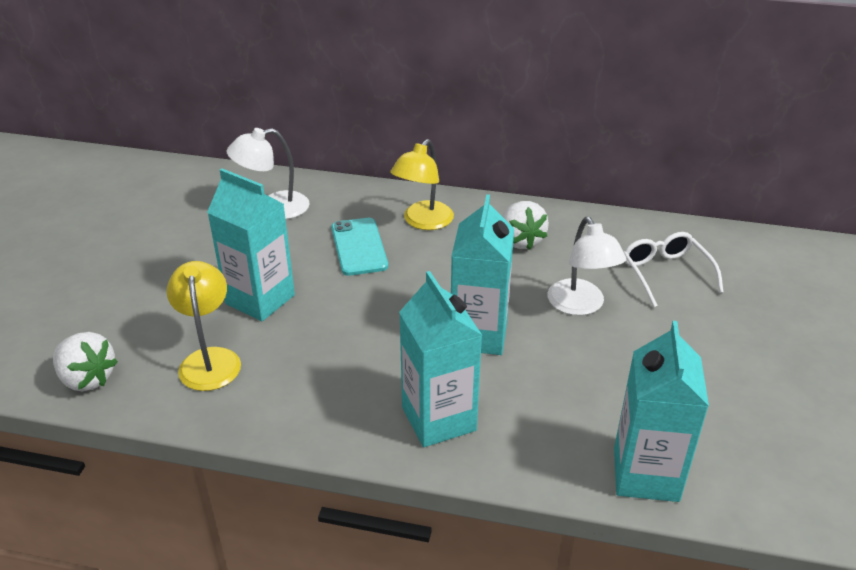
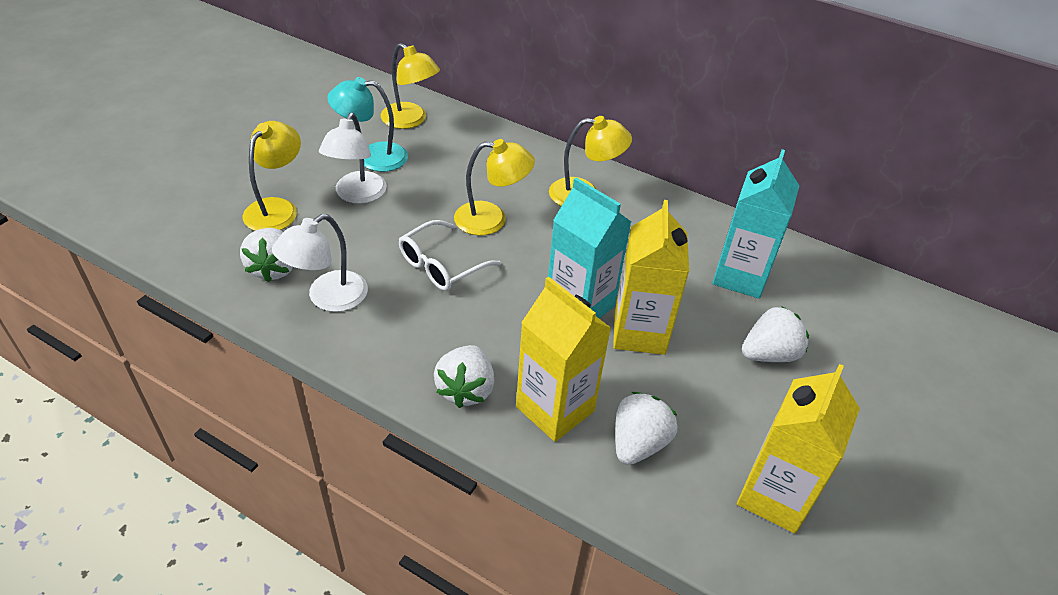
turquoise carton: 4 -> 2
turquoise lamp: 0 -> 1
turquoise phone: 1 -> 0
white strawberry: 2 -> 4
yellow carton: 0 -> 3
yellow lamp: 2 -> 4

